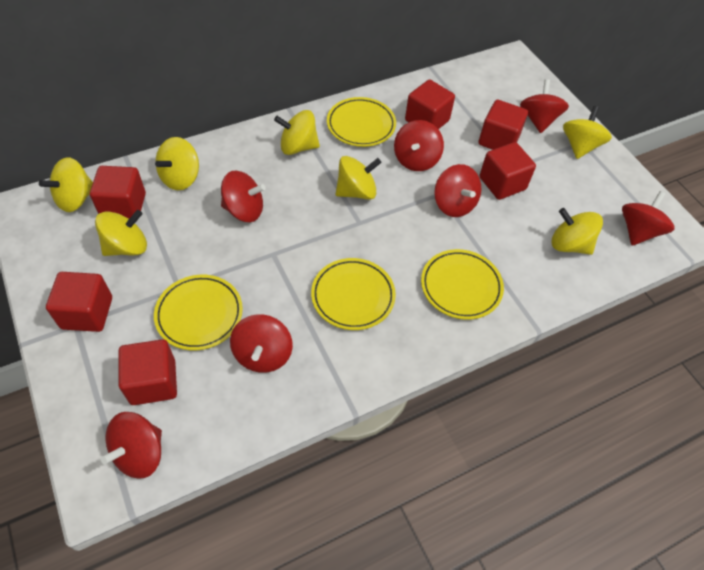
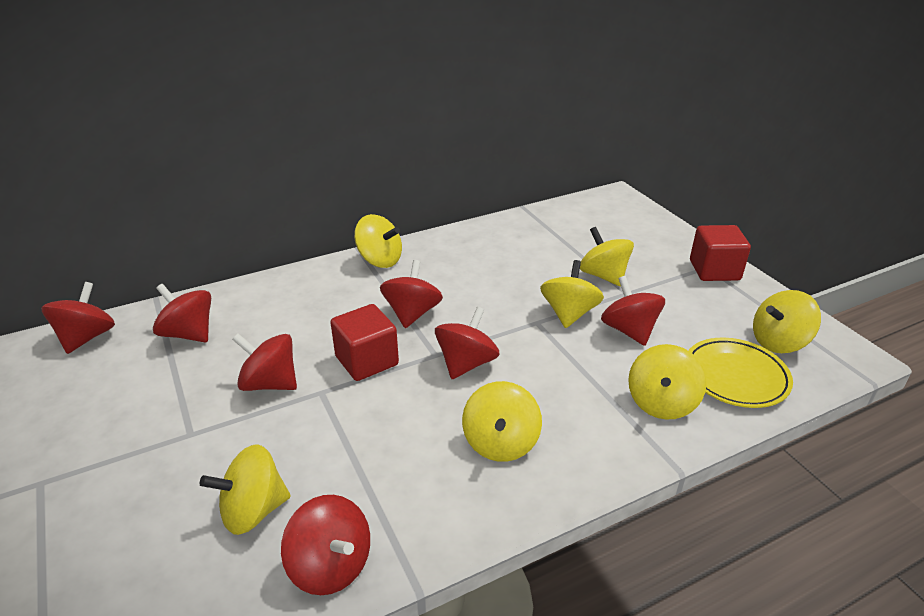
red cube: 6 -> 2
yellow plate: 4 -> 1

